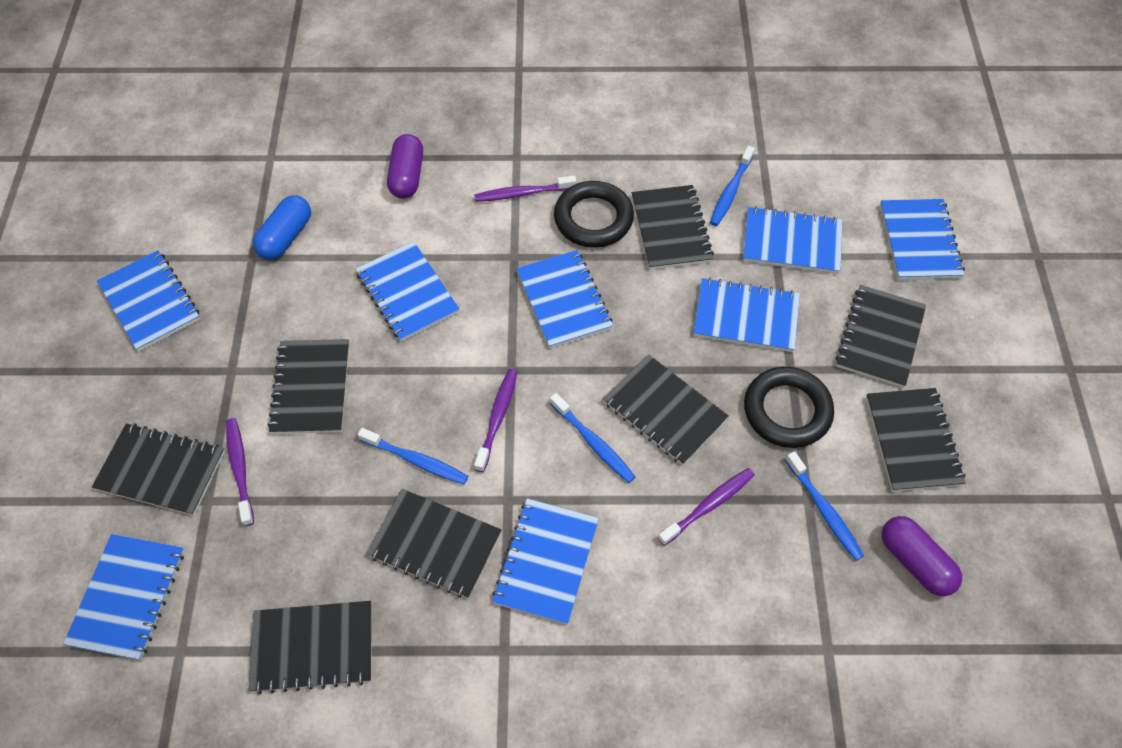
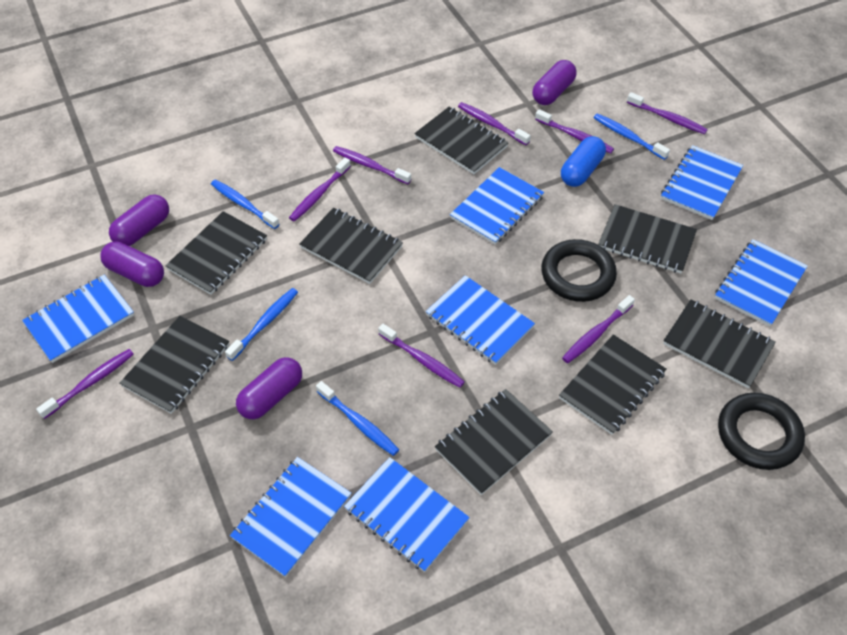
blue notebook: 8 -> 7
purple capsule: 2 -> 4
purple toothbrush: 4 -> 8

